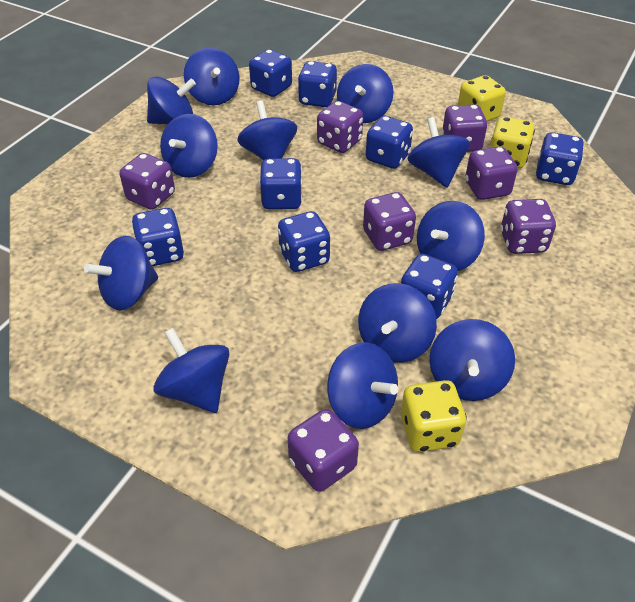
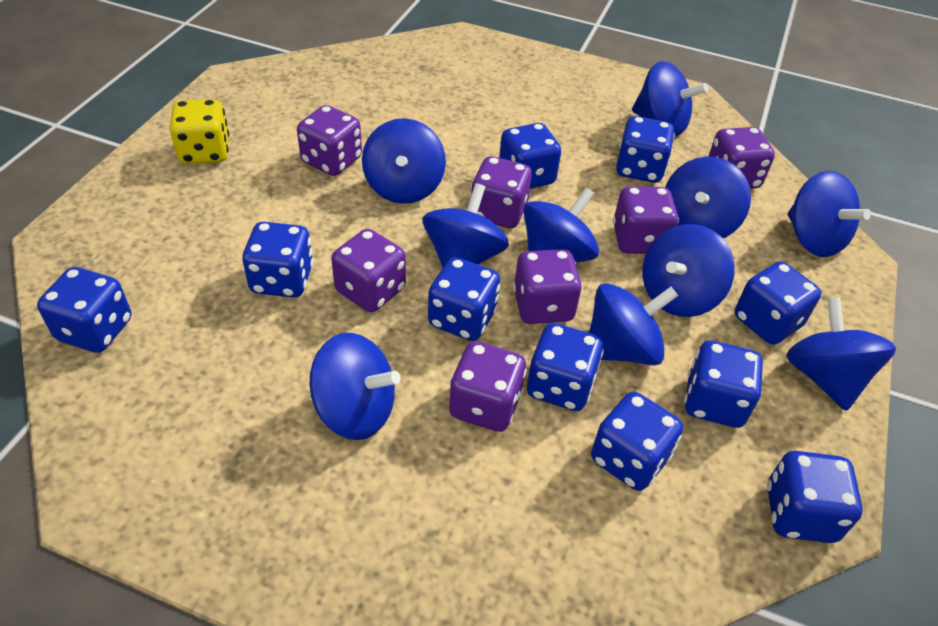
blue dice: 8 -> 10
blue spinning top: 12 -> 10
yellow dice: 3 -> 1

